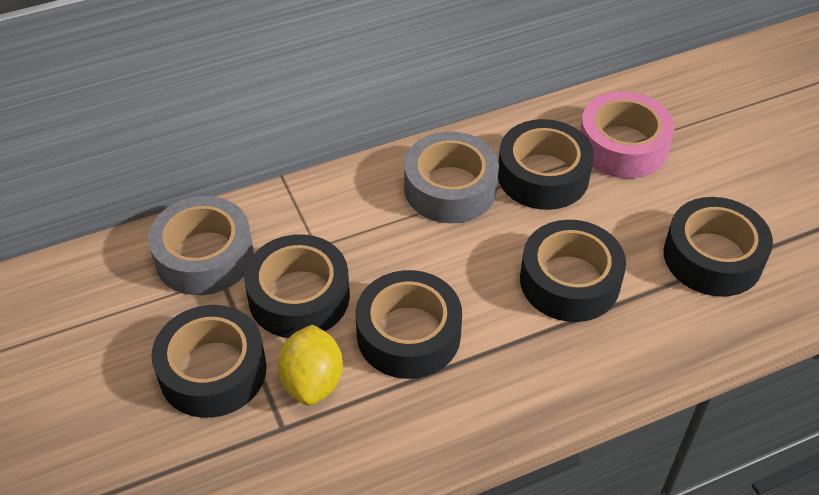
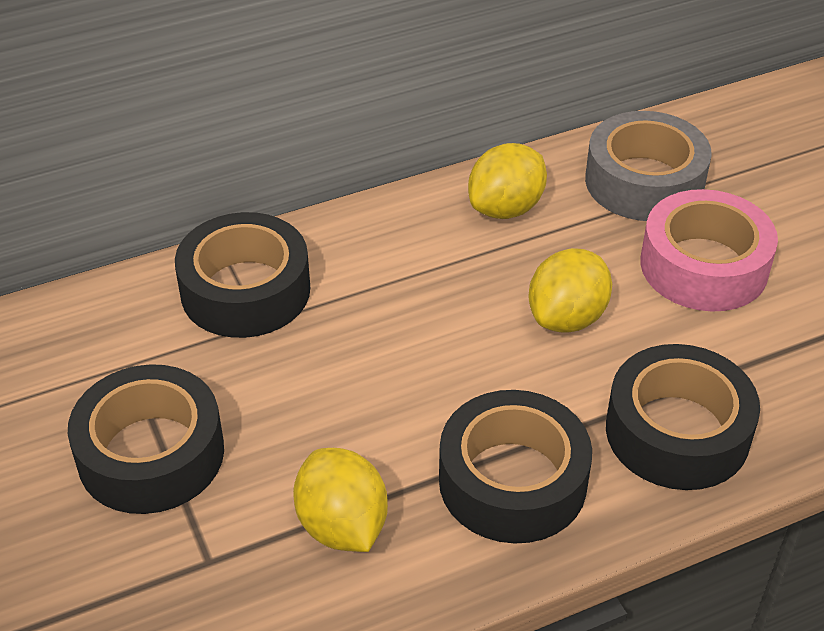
black tape: 6 -> 4
grey tape: 2 -> 1
yellow lemon: 1 -> 3

